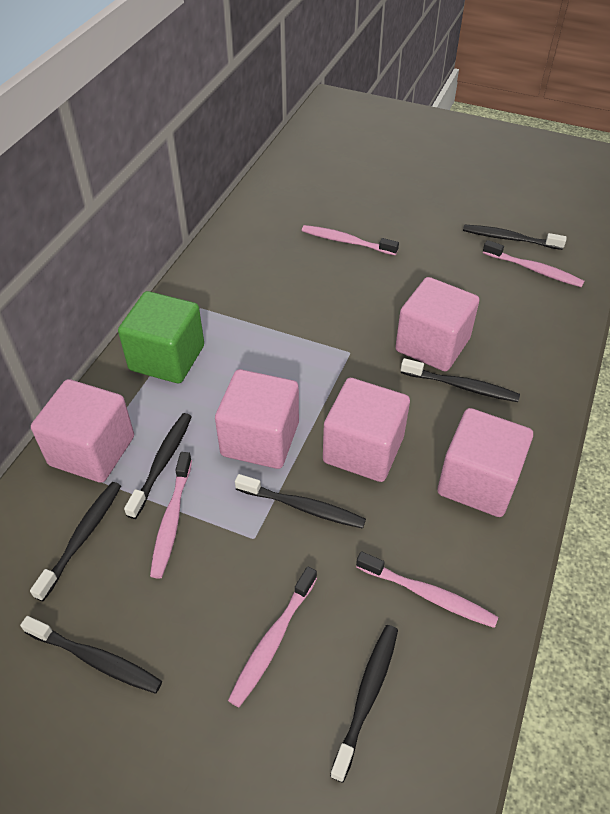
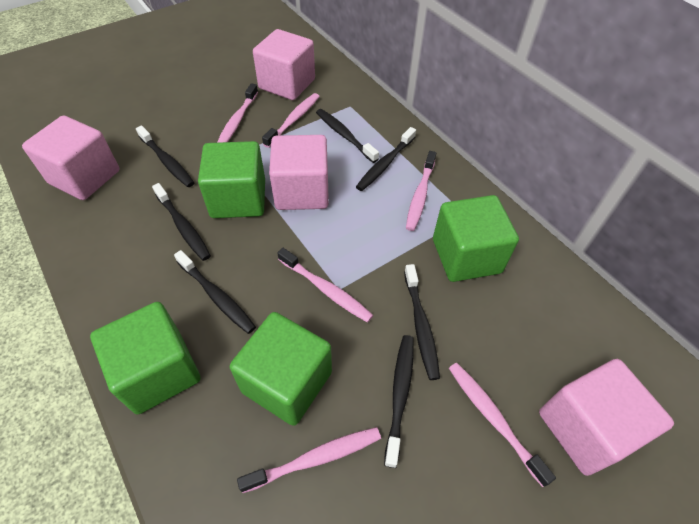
green cube: 1 -> 4
pink cube: 5 -> 4
pink toothbrush: 5 -> 6

